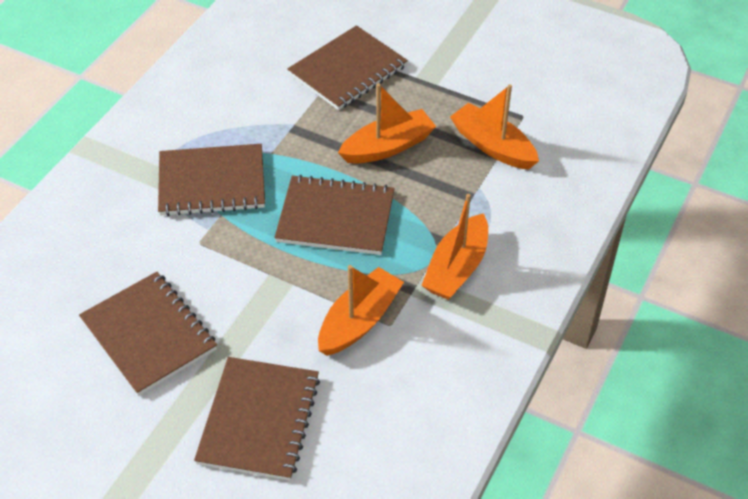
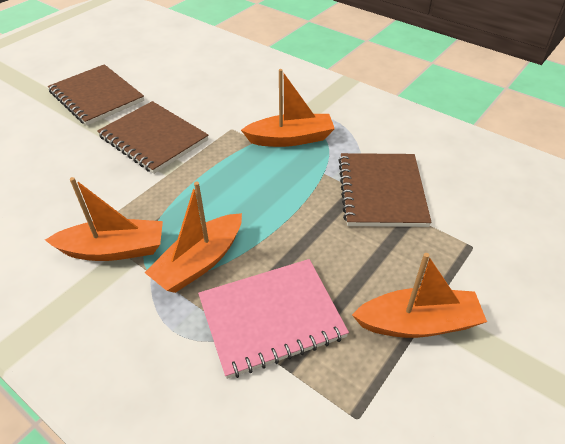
brown notebook: 5 -> 3
pink notebook: 0 -> 1

